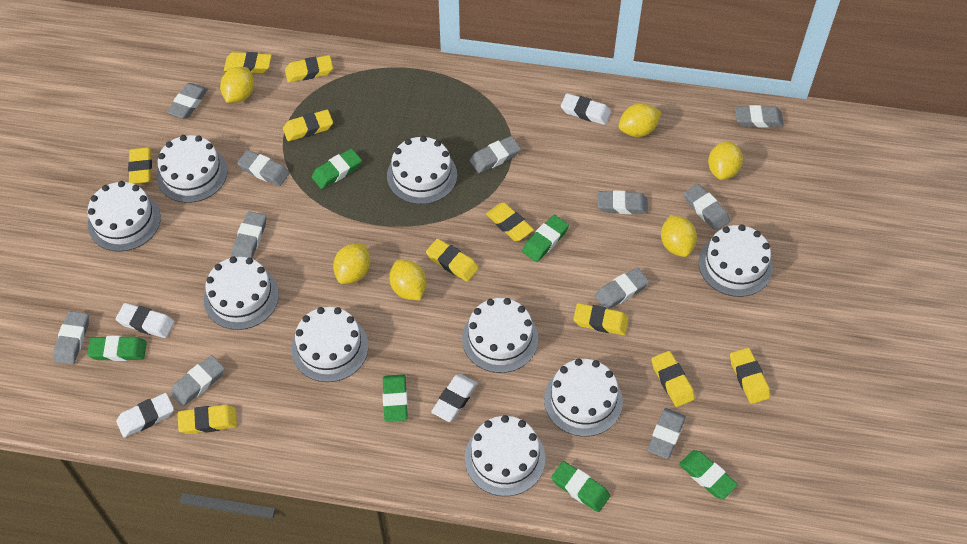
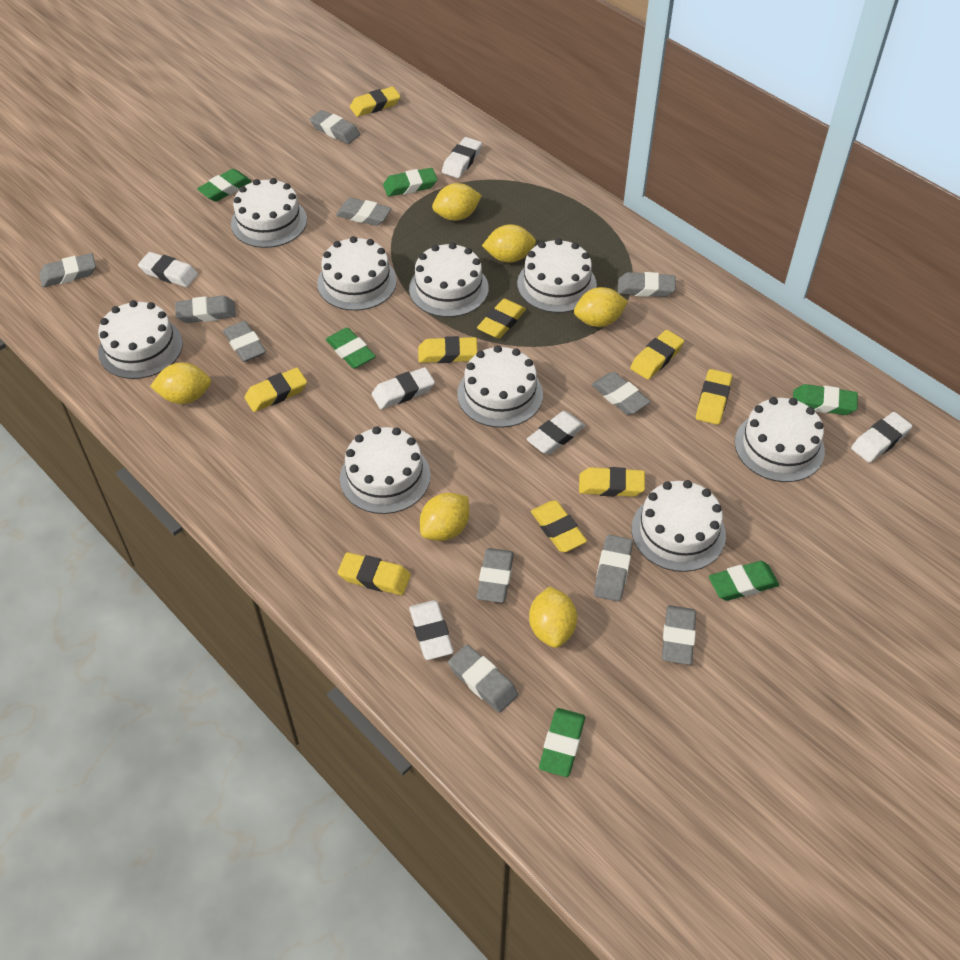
white eraser: 4 -> 6
yellow eraser: 10 -> 9

